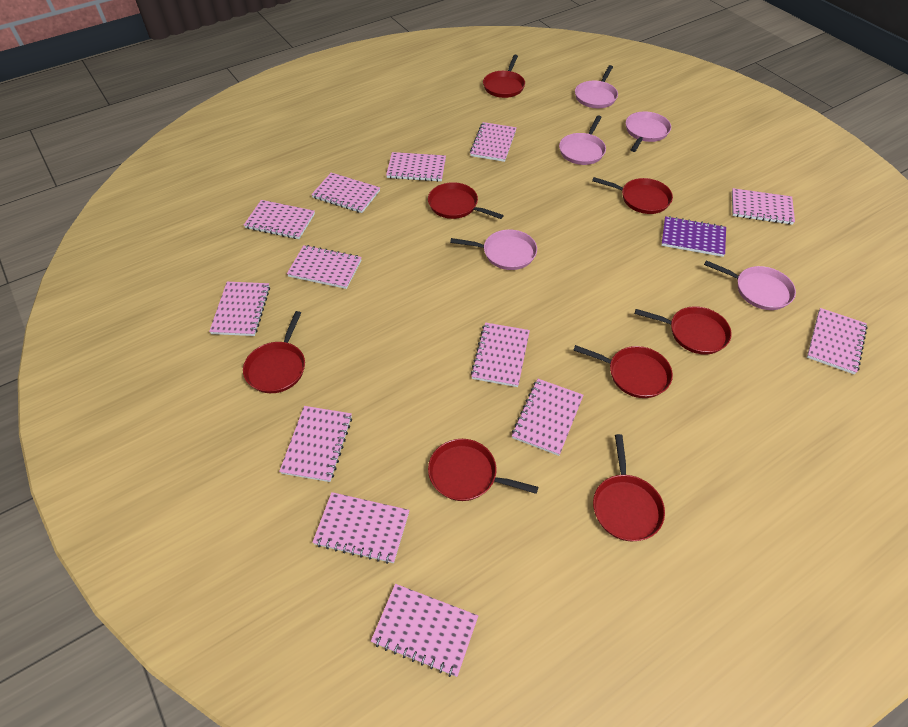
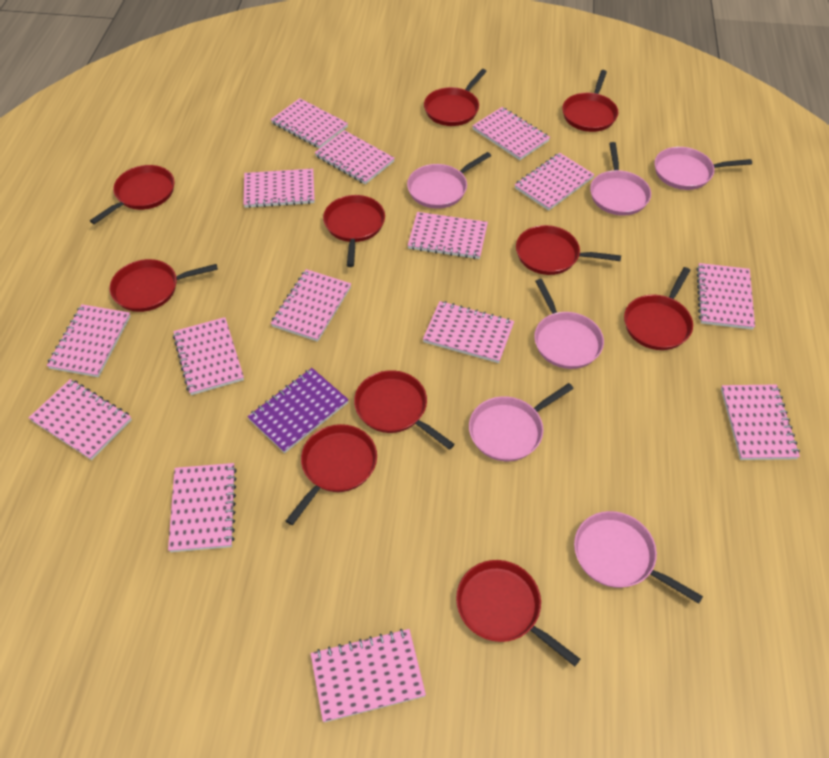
pink notebook: 13 -> 15
pink pan: 5 -> 6
red pan: 8 -> 10

